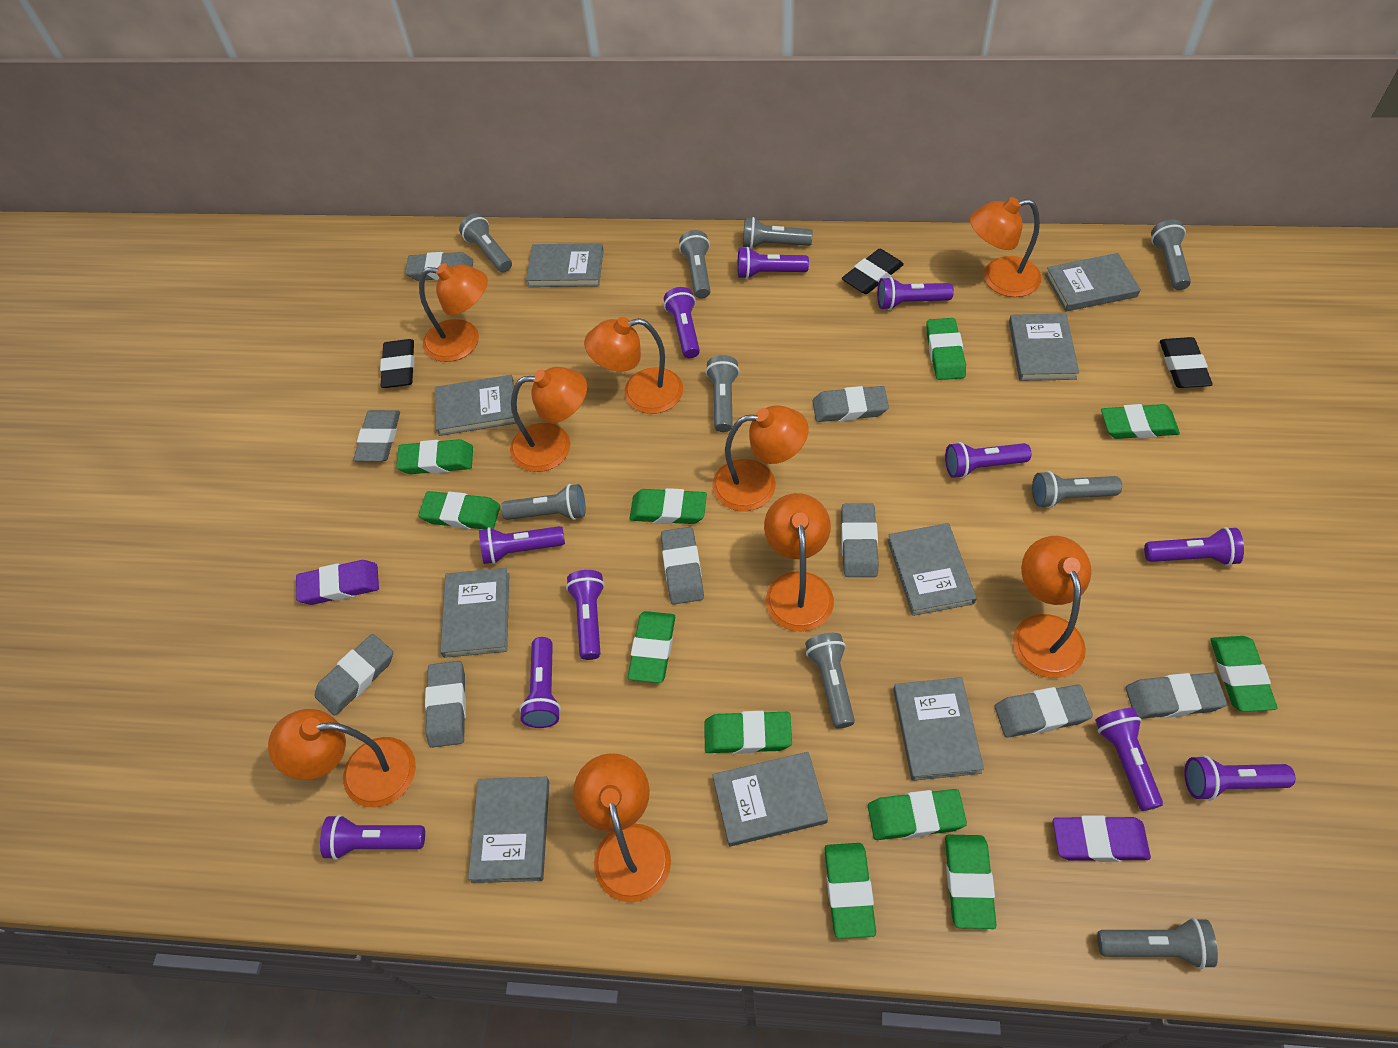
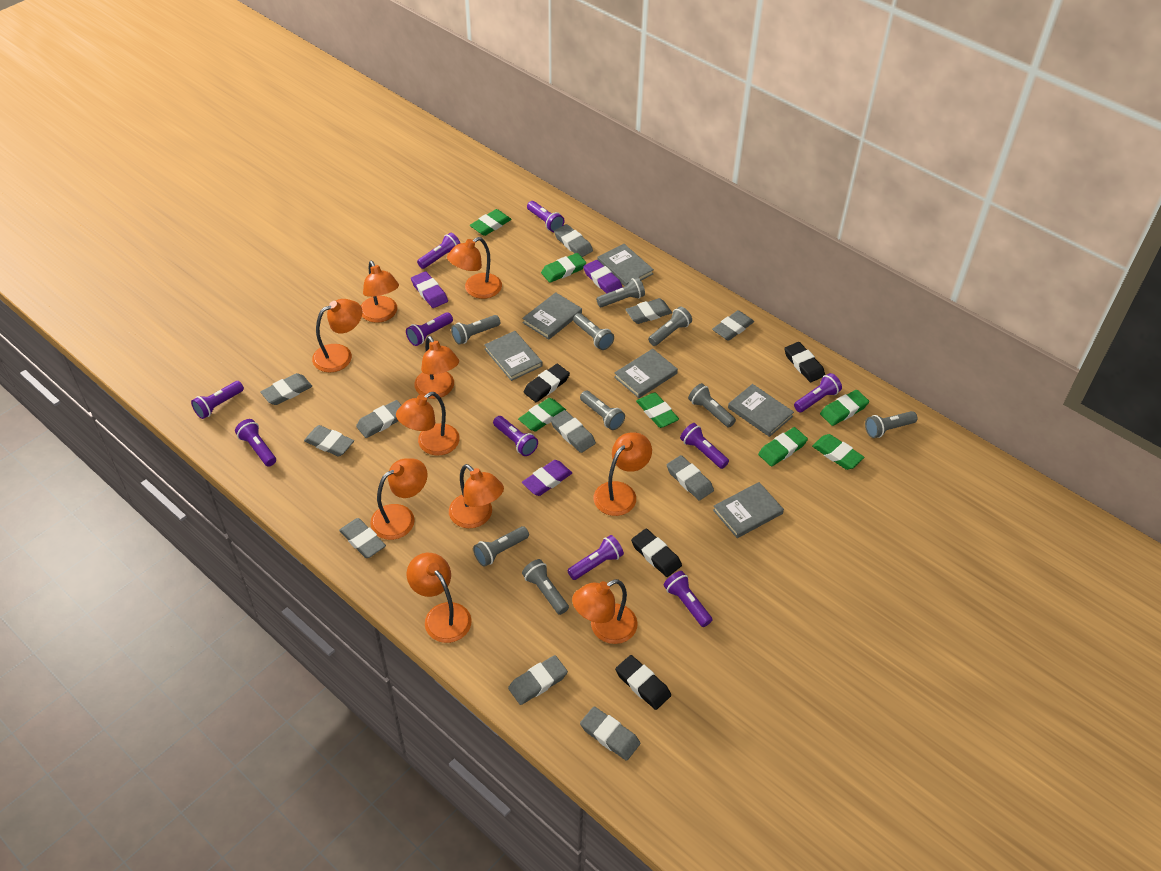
black eraser: 3 -> 4
green eraser: 11 -> 7
grey book: 9 -> 6
grey eraser: 9 -> 11
orange lamp: 9 -> 10
purple eraser: 2 -> 3
purple flashlight: 11 -> 10

